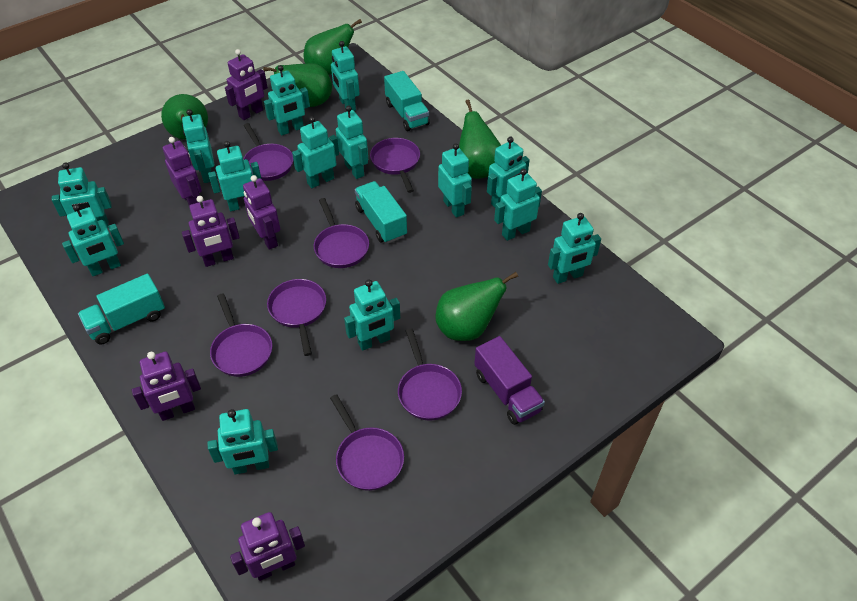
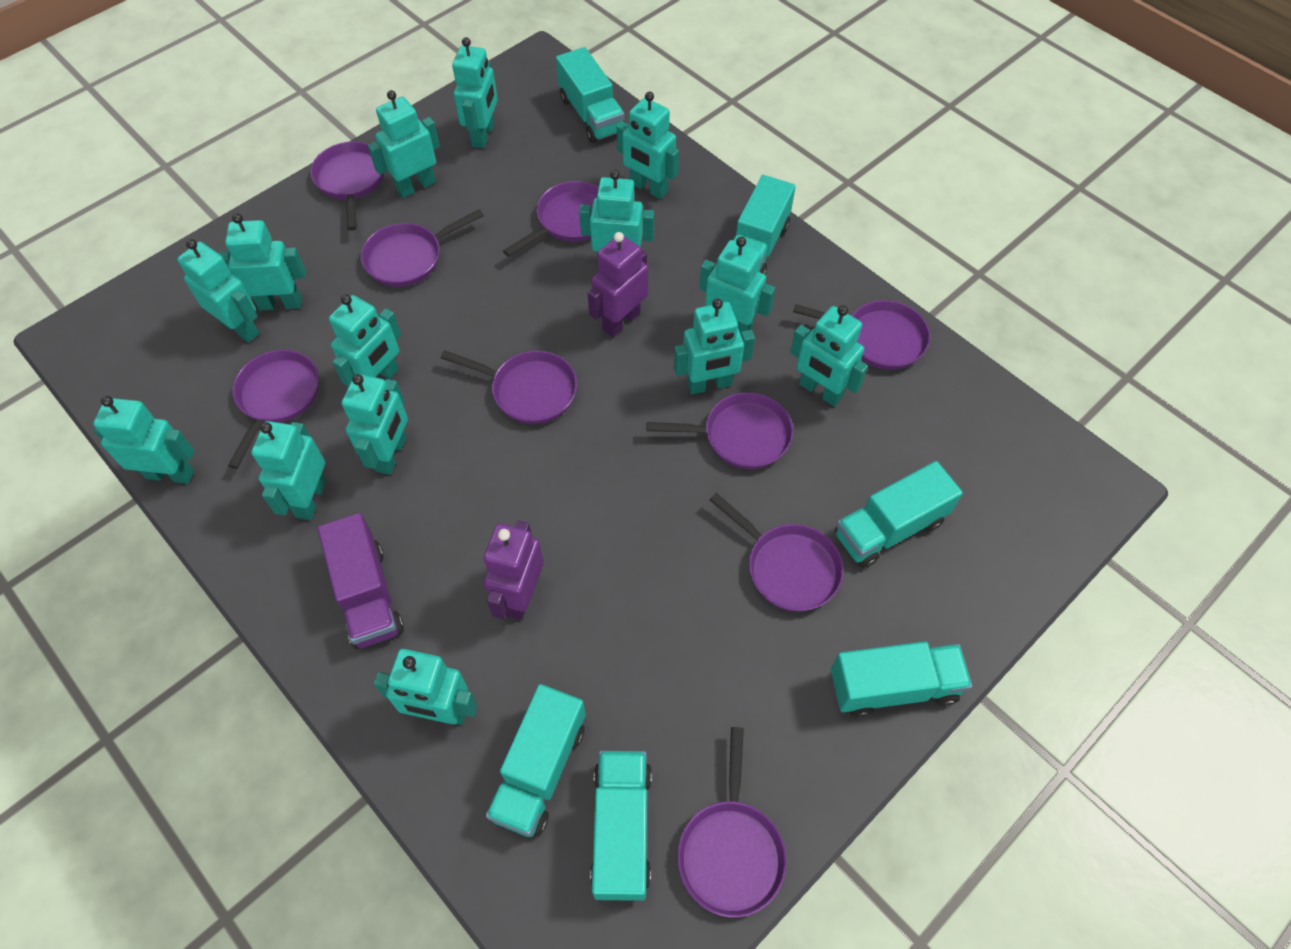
green pear: 5 -> 0
purple pan: 7 -> 9
purple robot: 6 -> 2
turquoise truck: 3 -> 6

